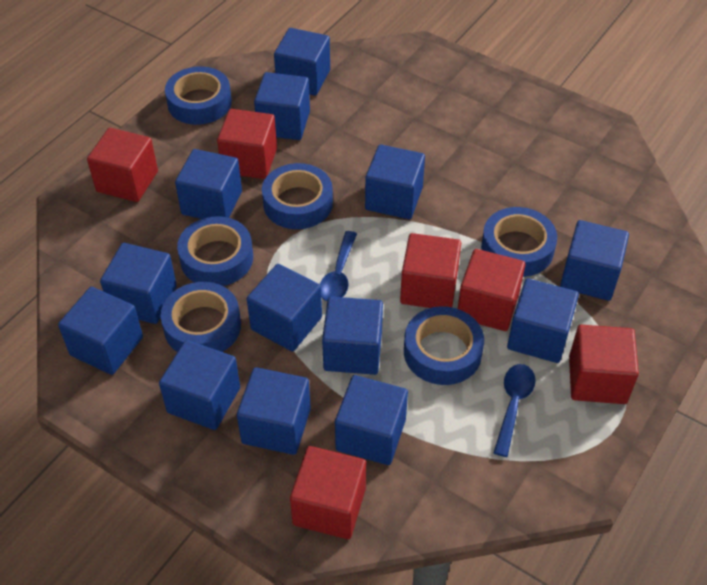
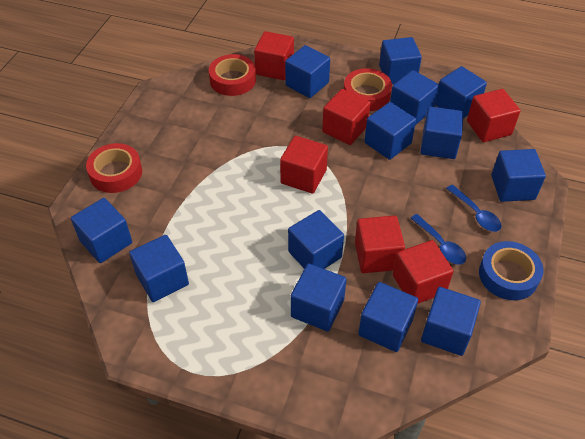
blue tape: 6 -> 1
red tape: 0 -> 3

